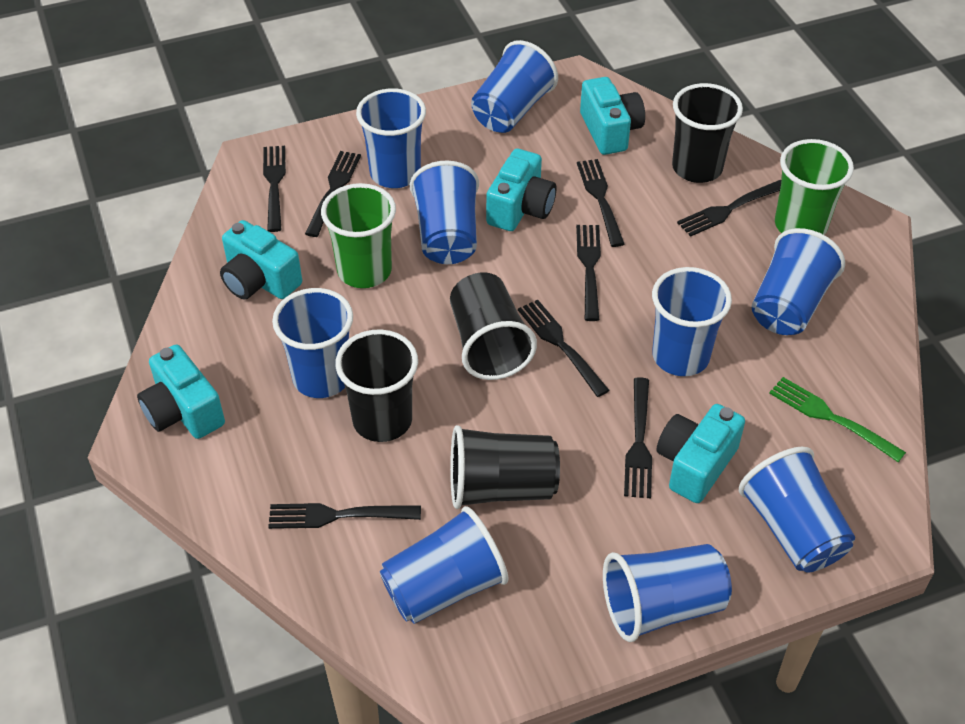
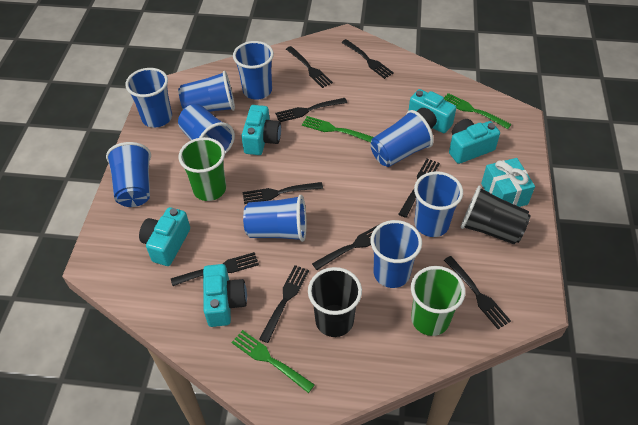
black cup: 4 -> 2
black fork: 8 -> 9
green fork: 1 -> 3
turquoise gift: 0 -> 1

